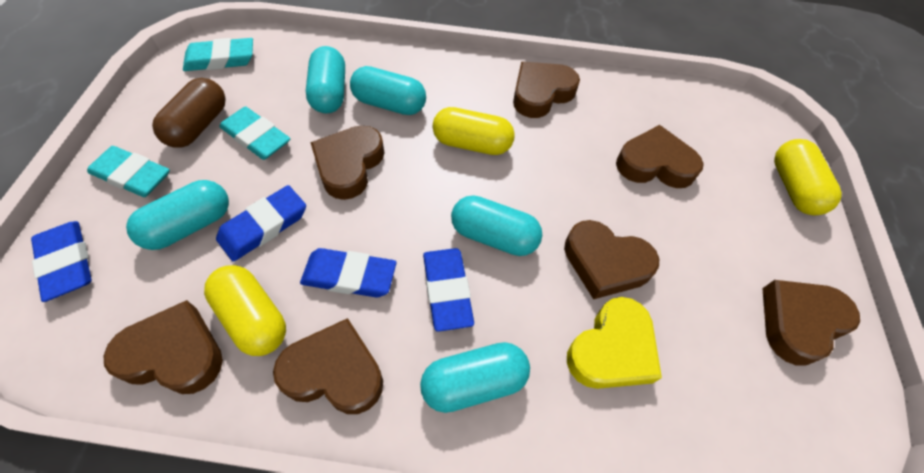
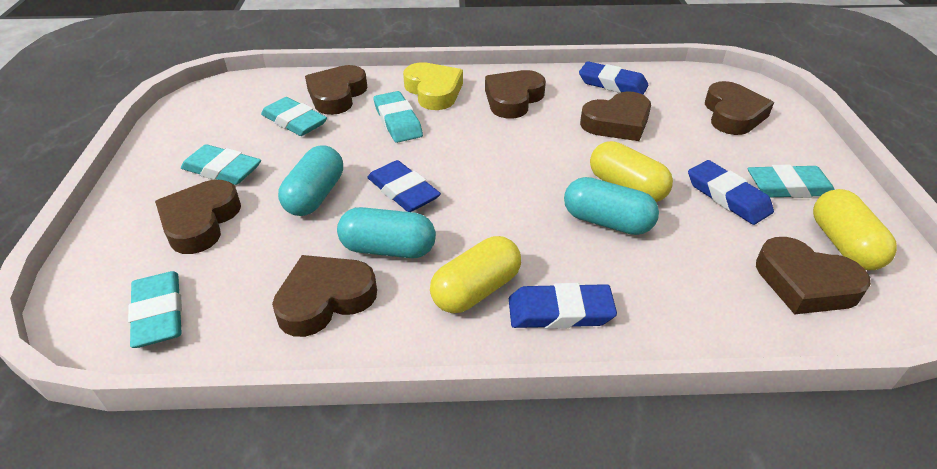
brown capsule: 1 -> 0
turquoise capsule: 5 -> 3
turquoise eraser: 3 -> 5

